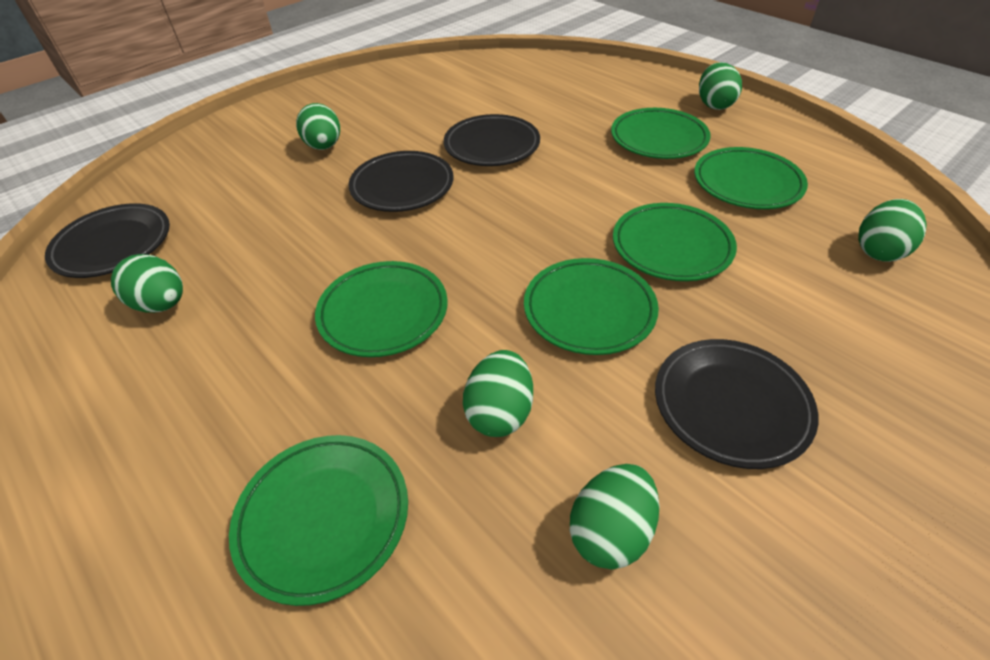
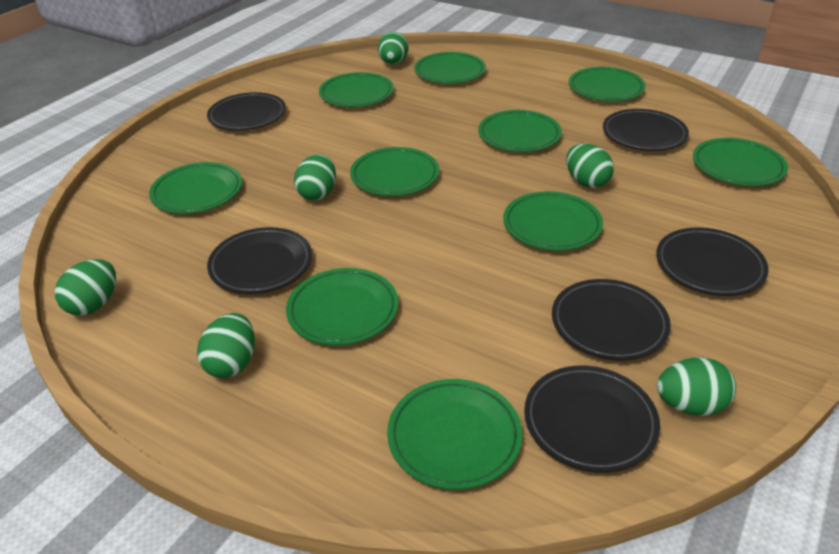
black plate: 4 -> 6
green plate: 6 -> 10

